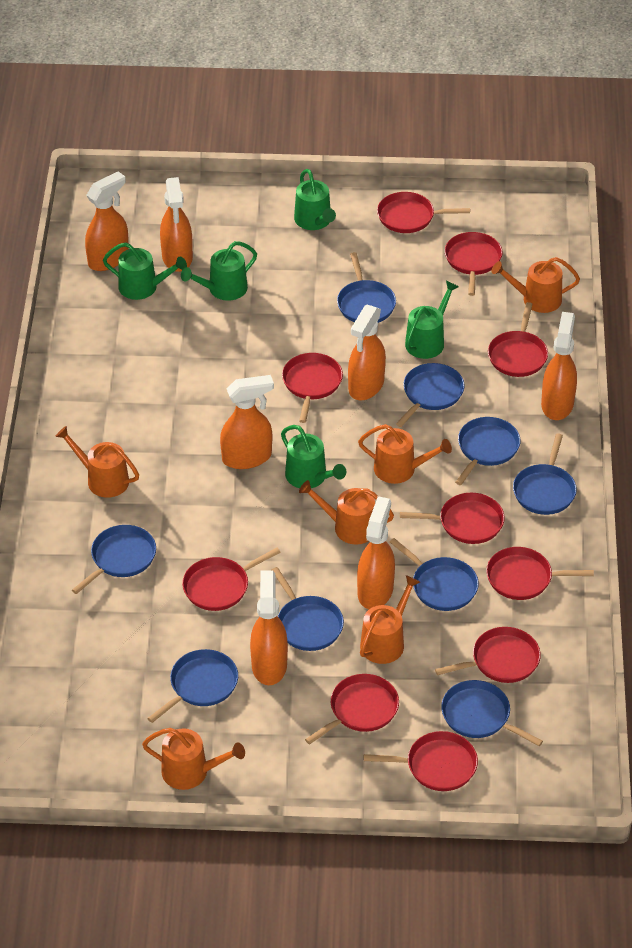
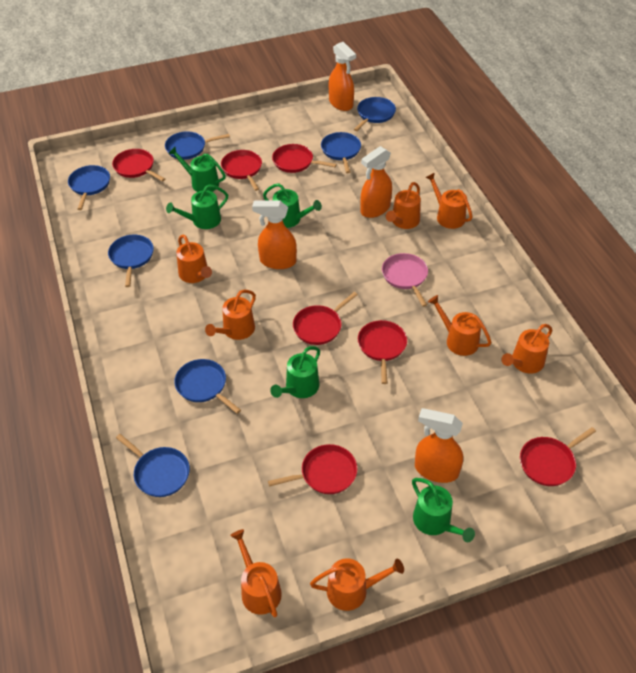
blue pan: 9 -> 7
orange spray bottle: 7 -> 4
orange watering can: 6 -> 8
pink pan: 0 -> 1
red pan: 10 -> 7

